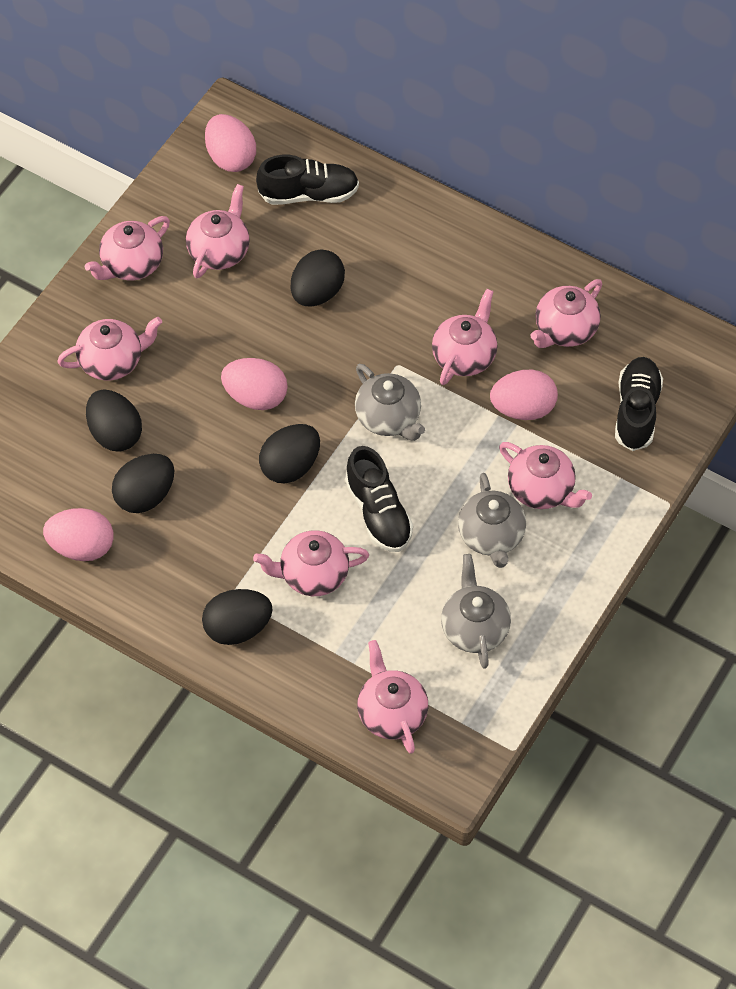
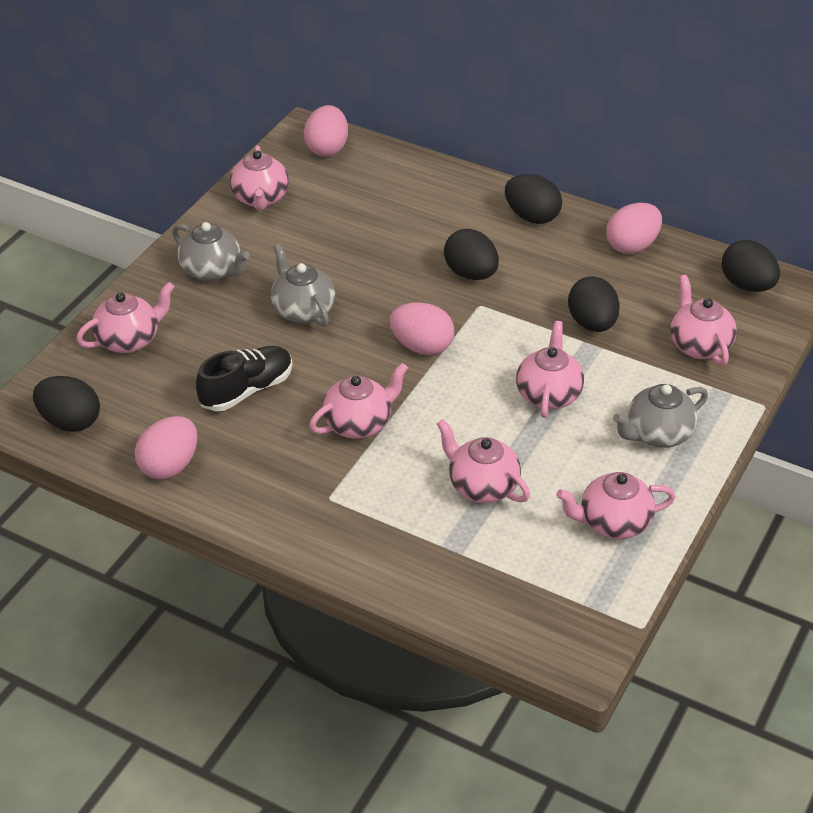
black shoe: 3 -> 1
pink teapot: 8 -> 7

